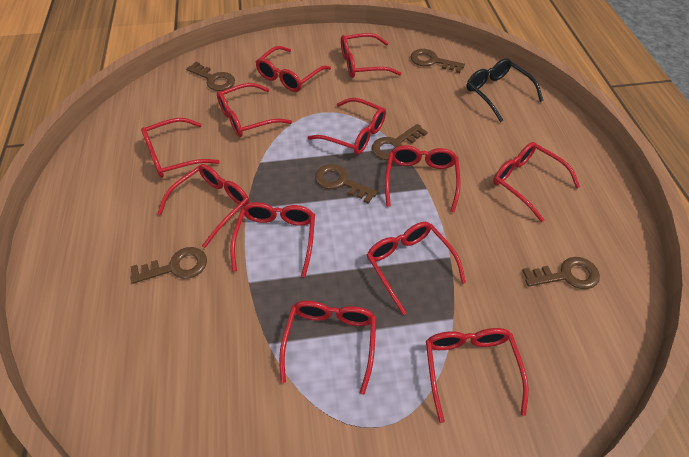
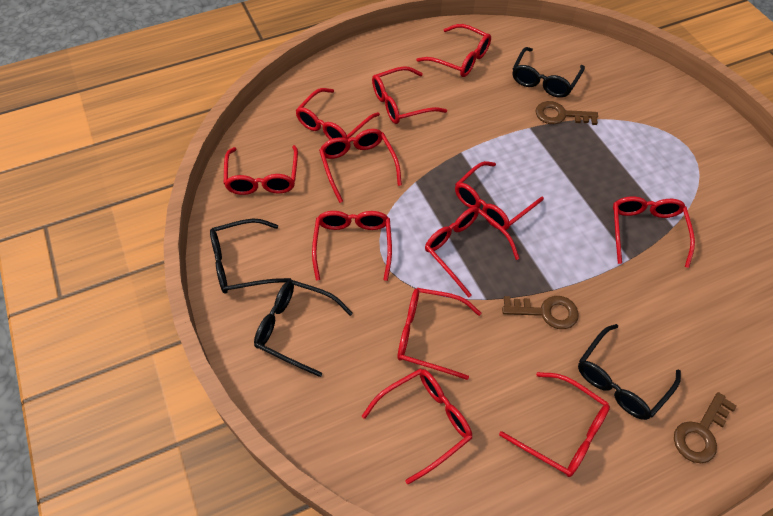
black glasses: 1 -> 4
brown key: 6 -> 3

